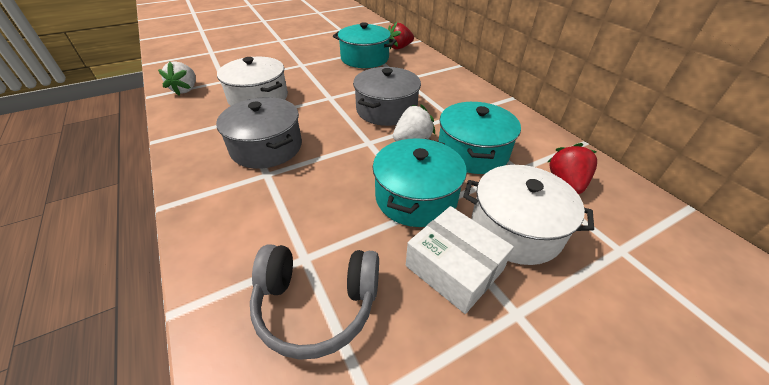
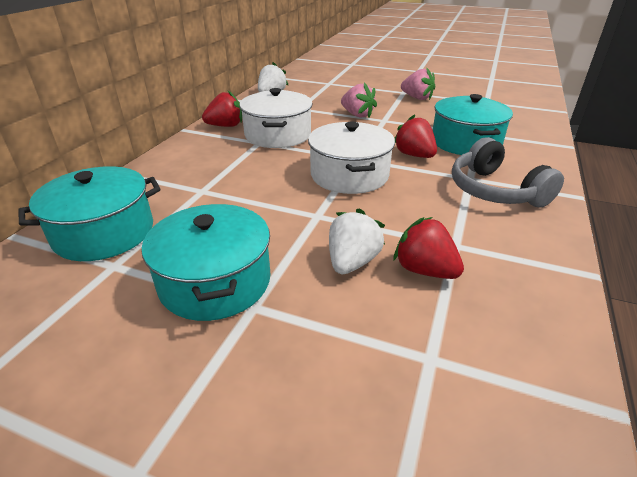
grey pot: 2 -> 0
pink strawberry: 0 -> 2
red strawberry: 2 -> 3
white box: 1 -> 0

